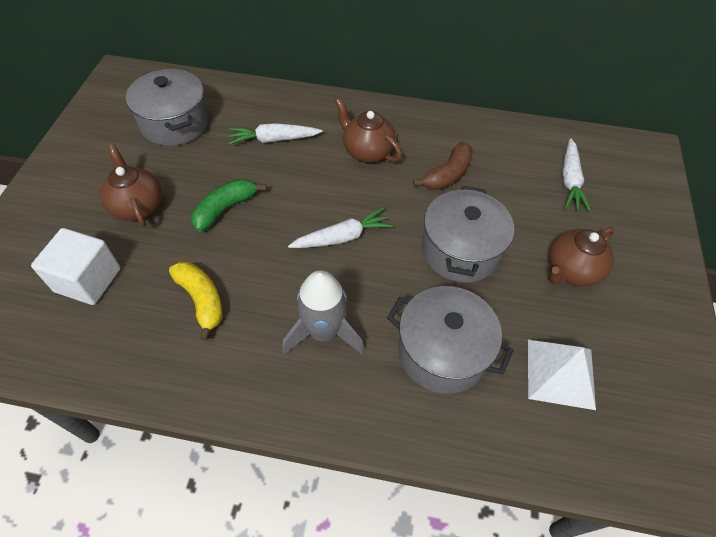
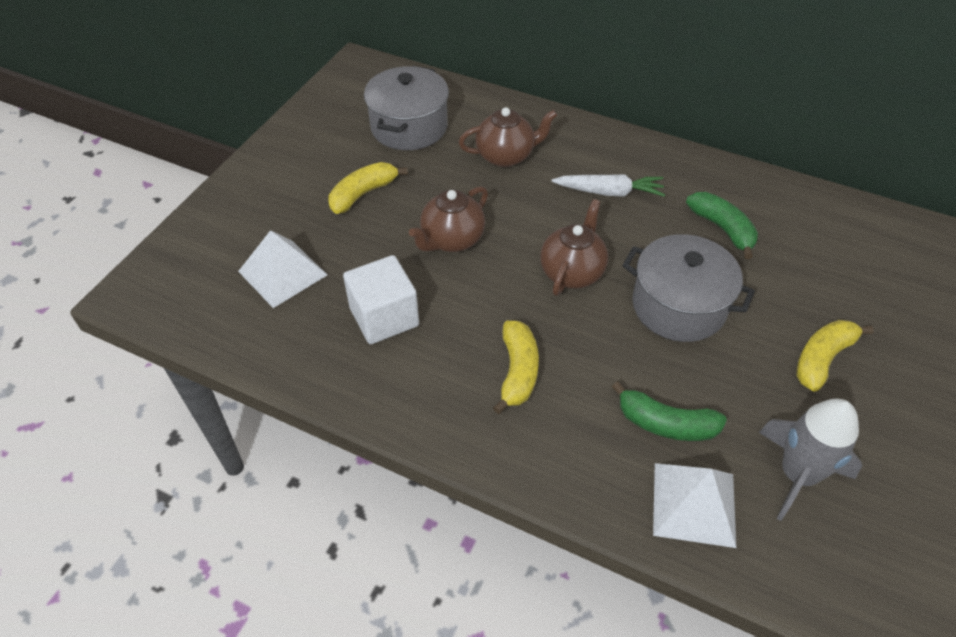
brown banana: 1 -> 0
green banana: 1 -> 2
grey pot: 3 -> 2
white carrot: 3 -> 1
white pyramid: 1 -> 2
yellow banana: 1 -> 3

